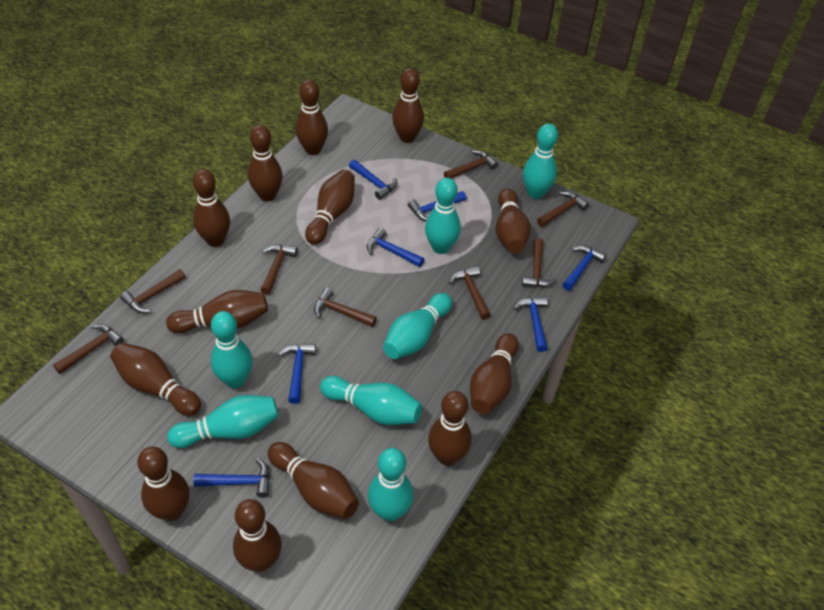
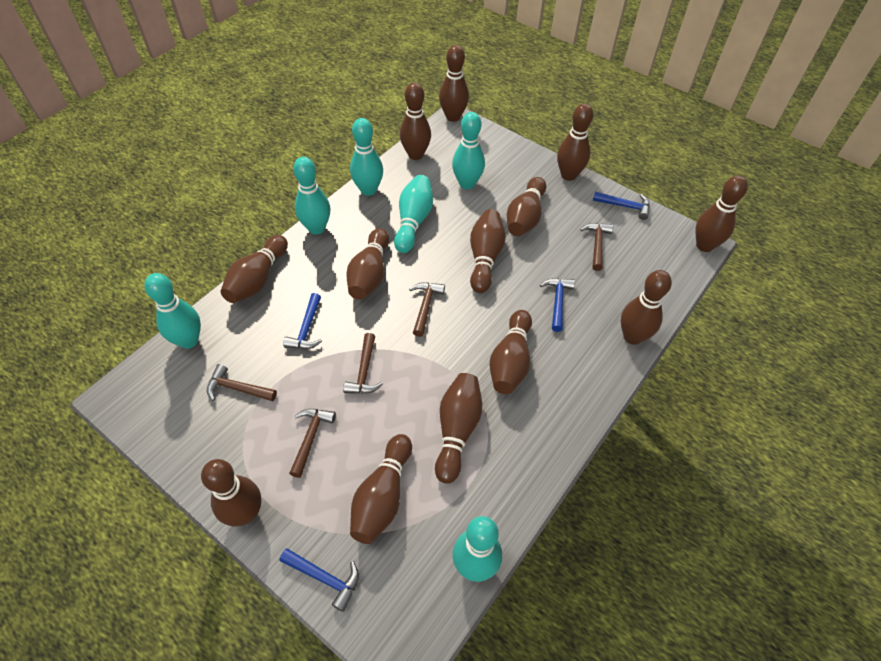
blue hammer: 7 -> 4
brown hammer: 8 -> 5
turquoise bowling pin: 7 -> 6

